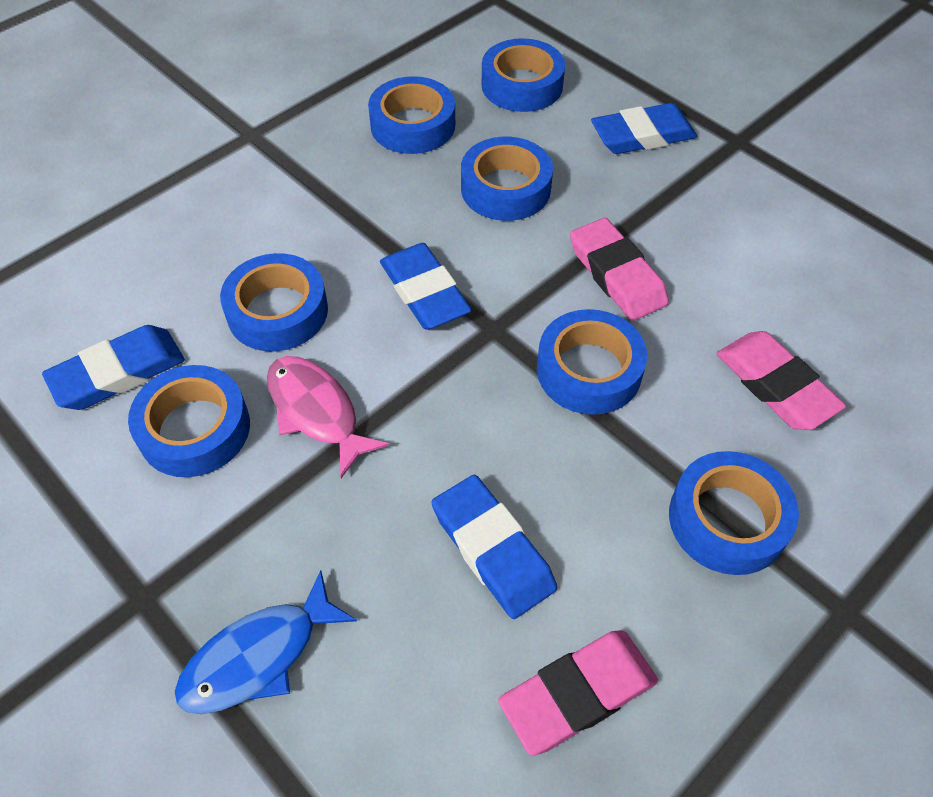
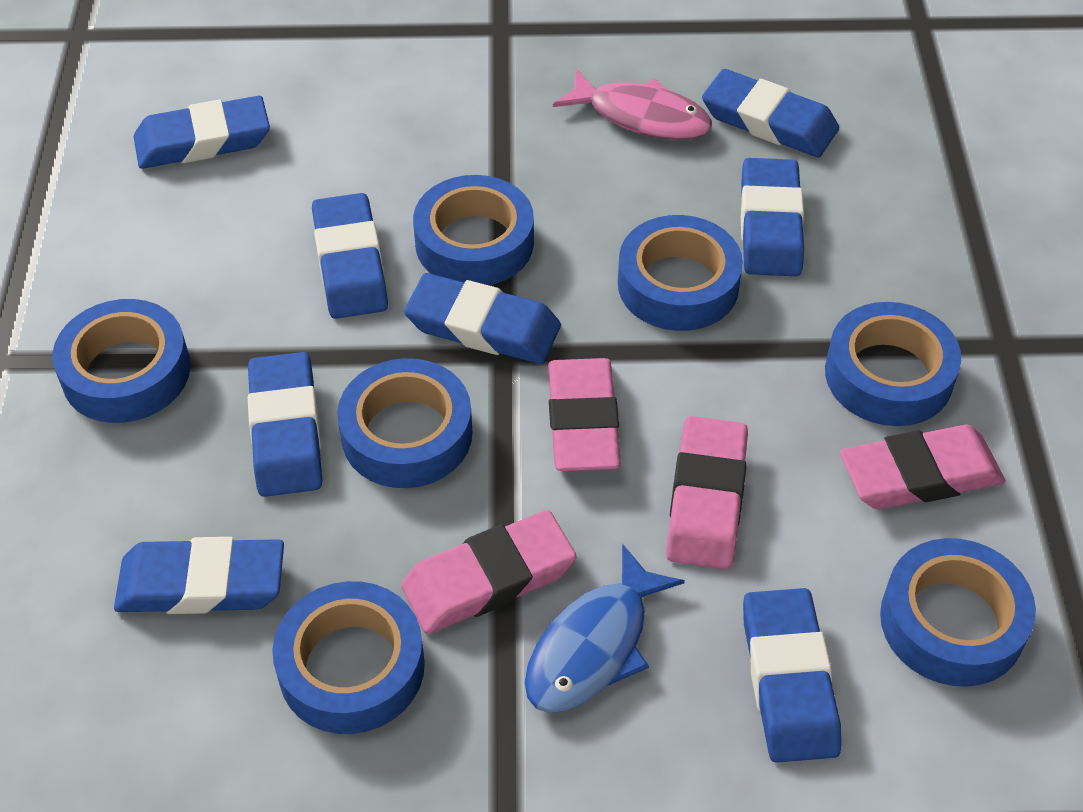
blue eraser: 4 -> 8
pink eraser: 3 -> 4

